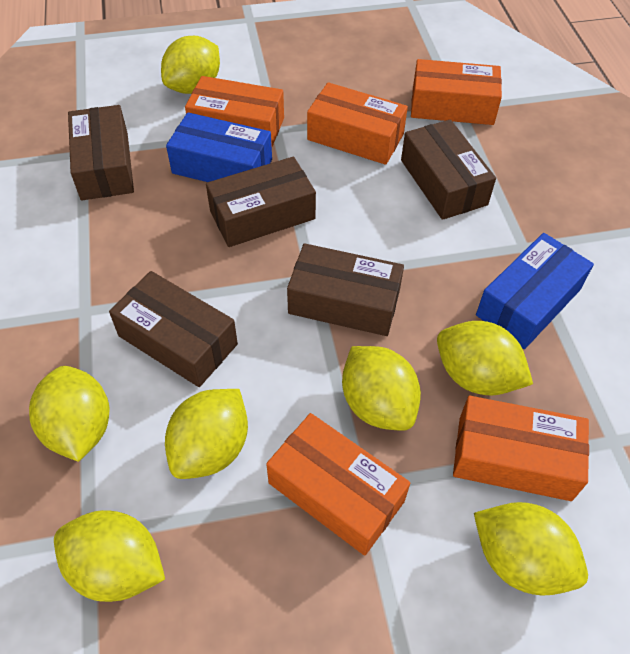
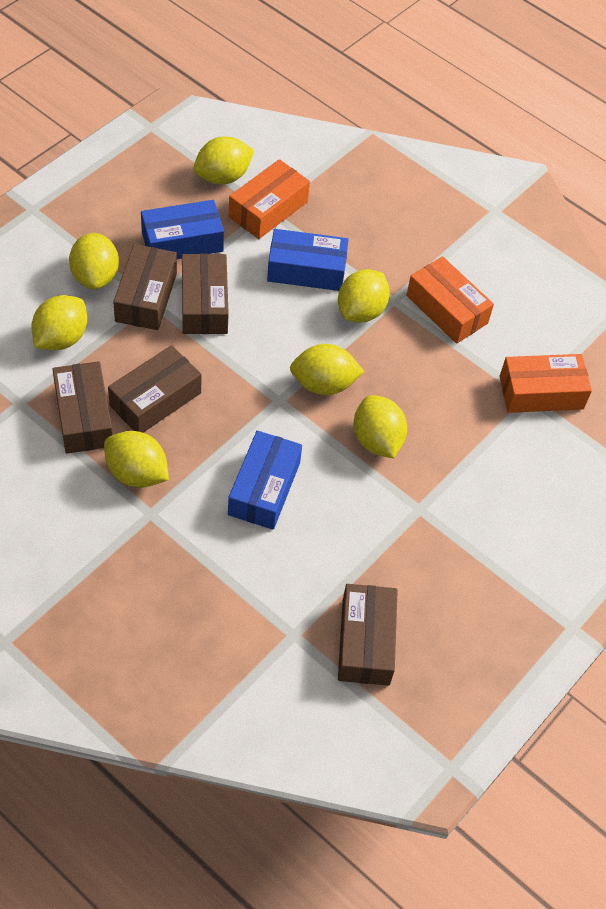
blue box: 2 -> 3
orange box: 5 -> 3

